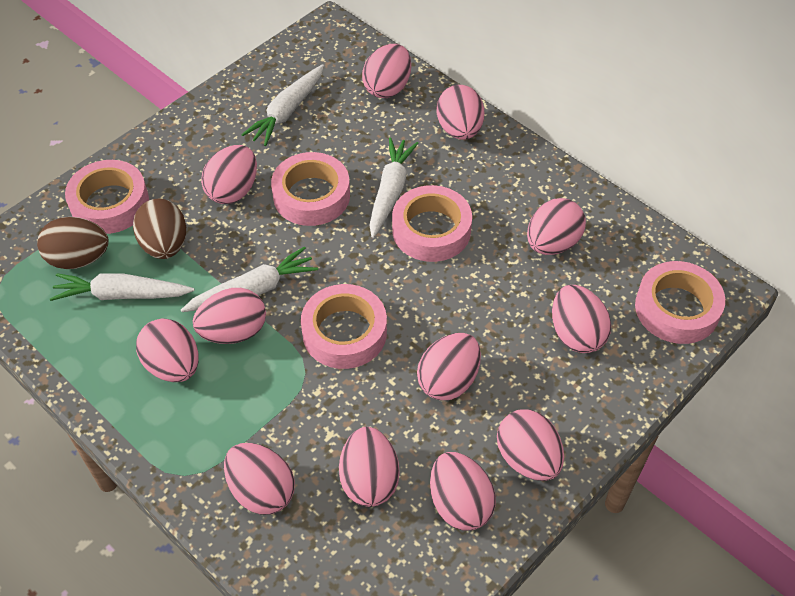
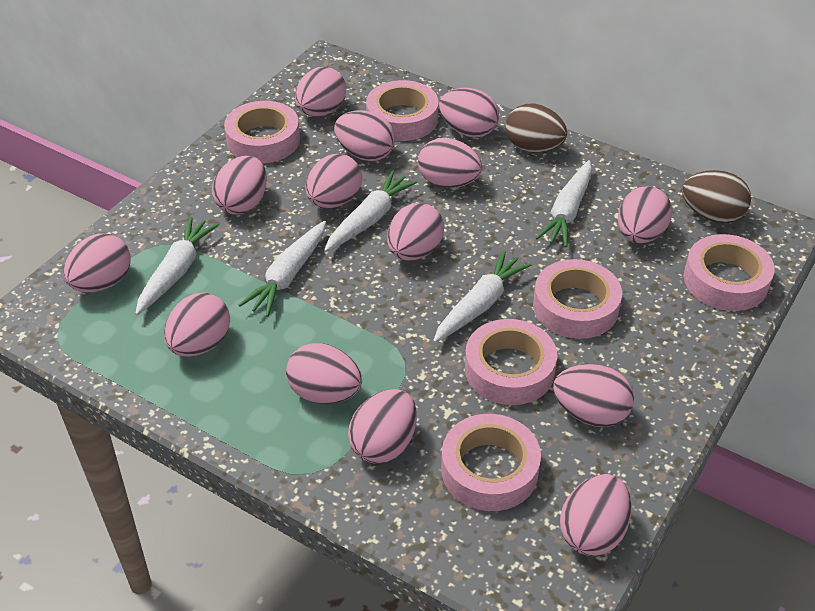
pink egg: 12 -> 14
pink tape: 5 -> 6
white carrot: 4 -> 5

